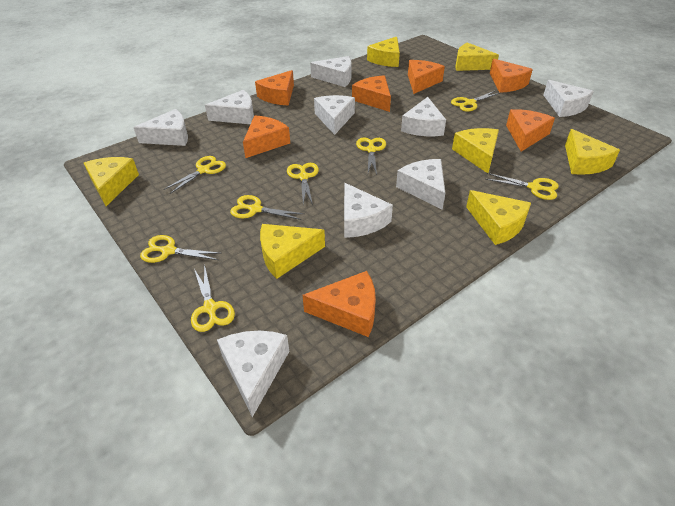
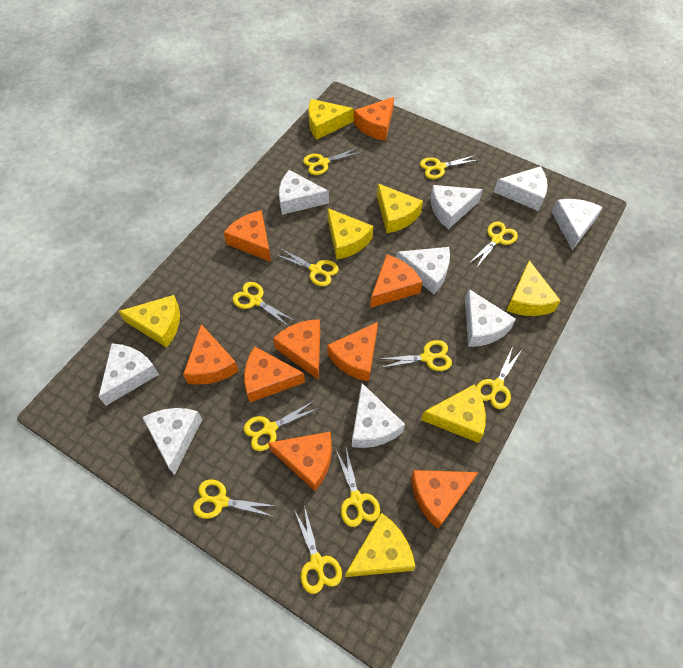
orange cheese: 7 -> 9
yellow scissors: 8 -> 11

